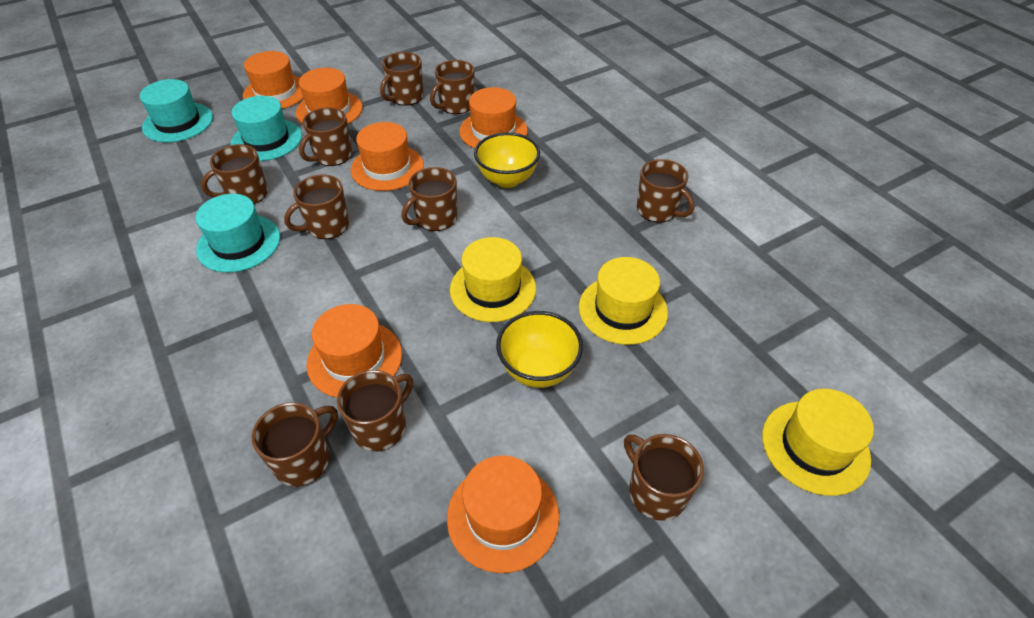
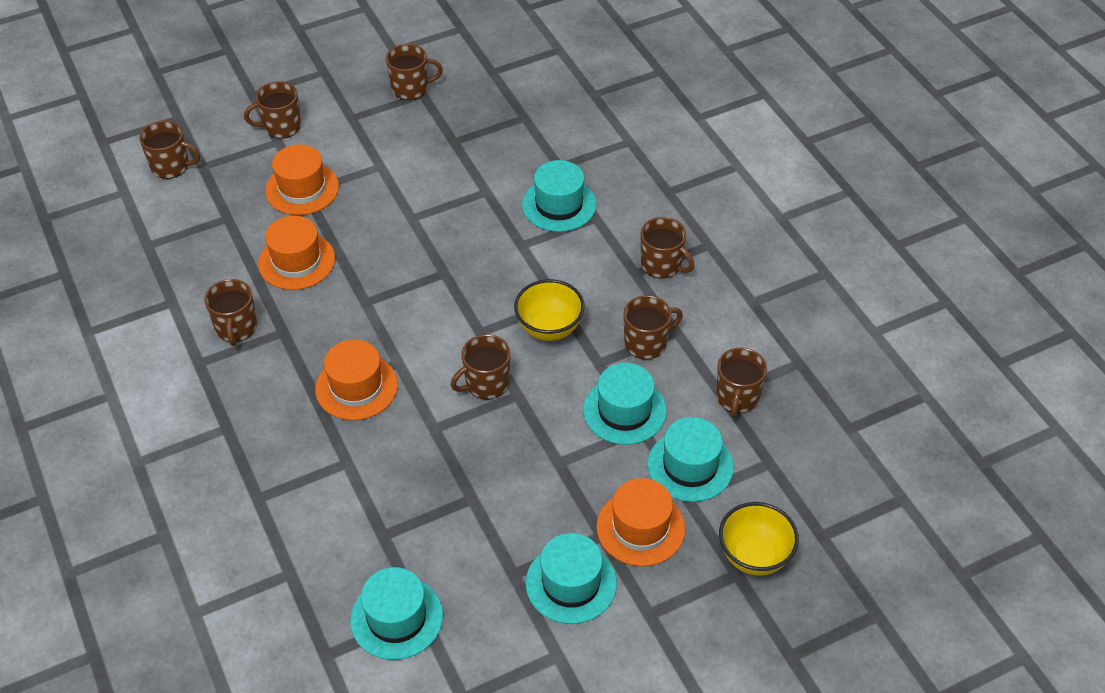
brown mug: 10 -> 8
orange hat: 6 -> 4
turquoise hat: 3 -> 5
yellow hat: 3 -> 0

